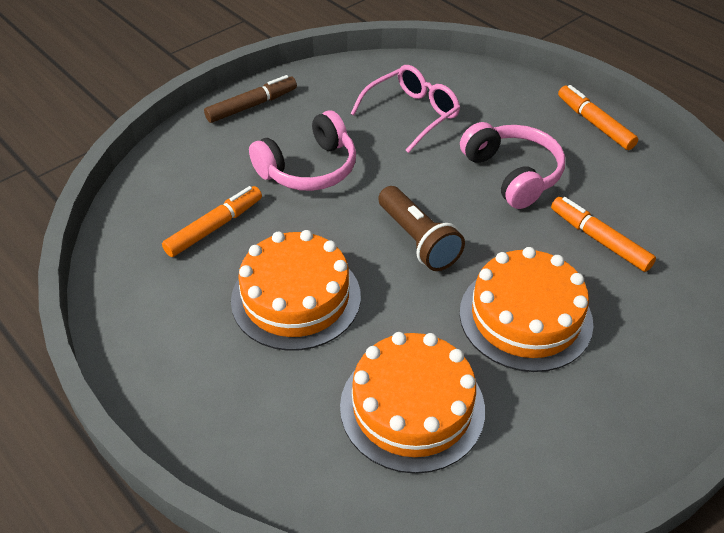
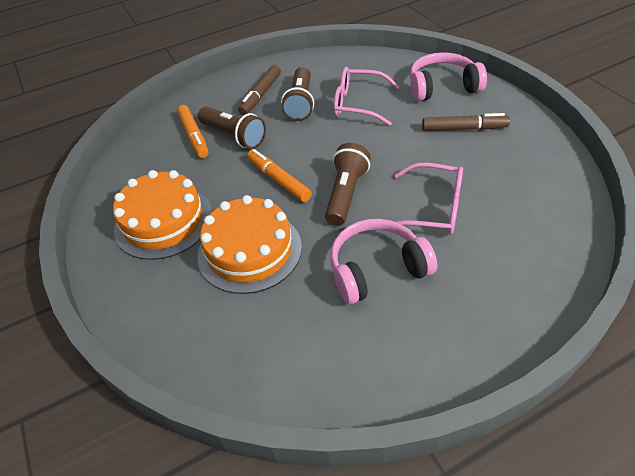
brown flashlight: 1 -> 3
brown marker: 1 -> 2
orange cake: 3 -> 2
orange marker: 3 -> 2
pink glasses: 1 -> 2

